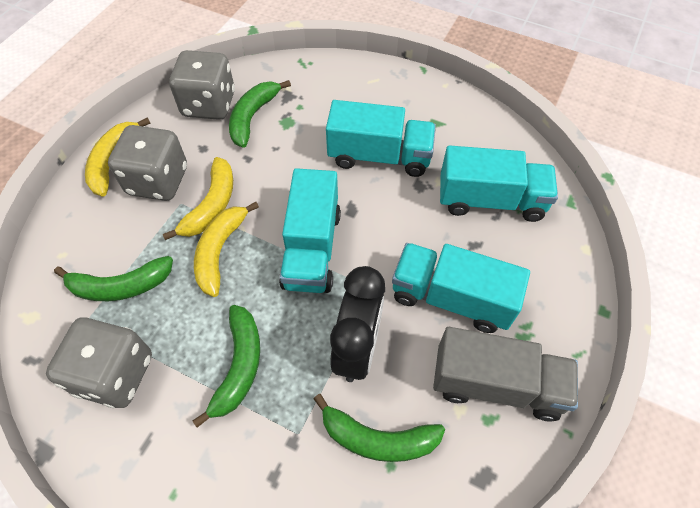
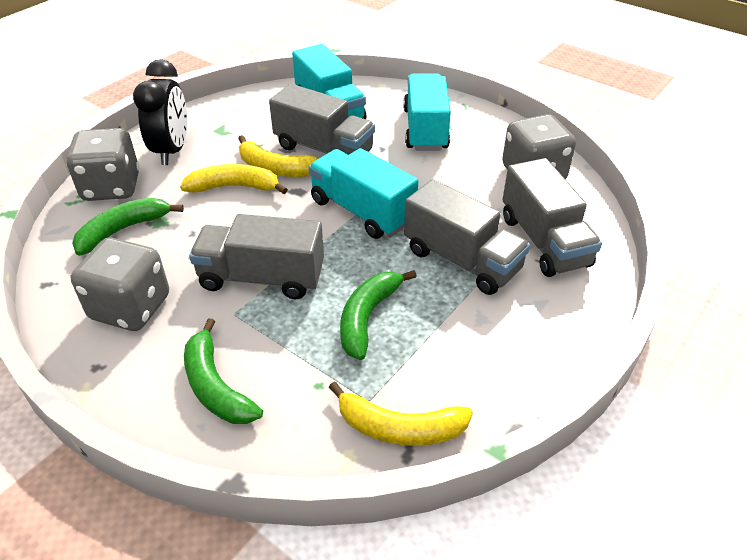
green banana: 4 -> 3
grey truck: 1 -> 4
turquoise truck: 4 -> 3

